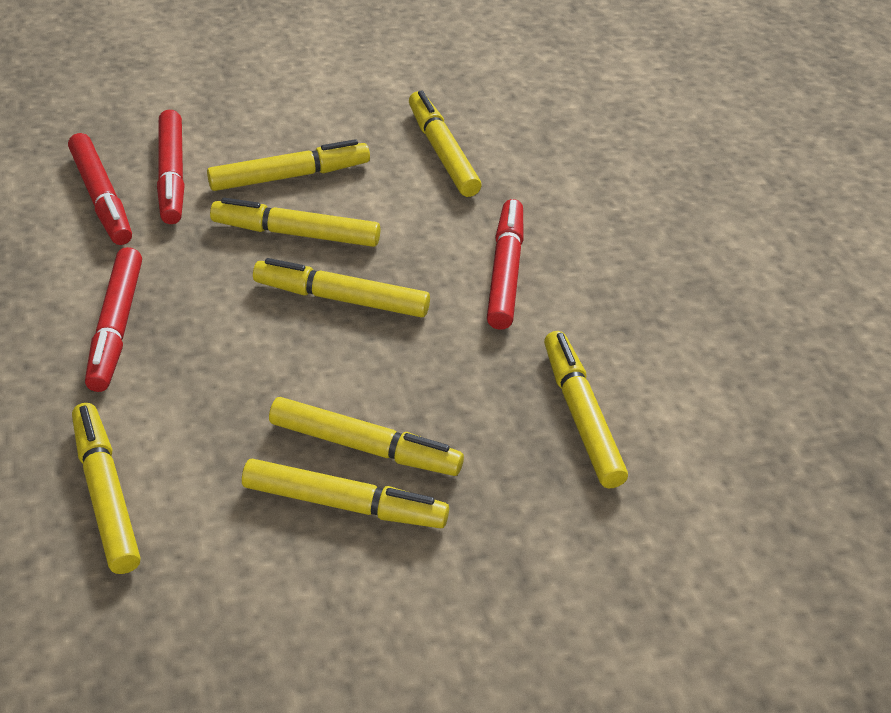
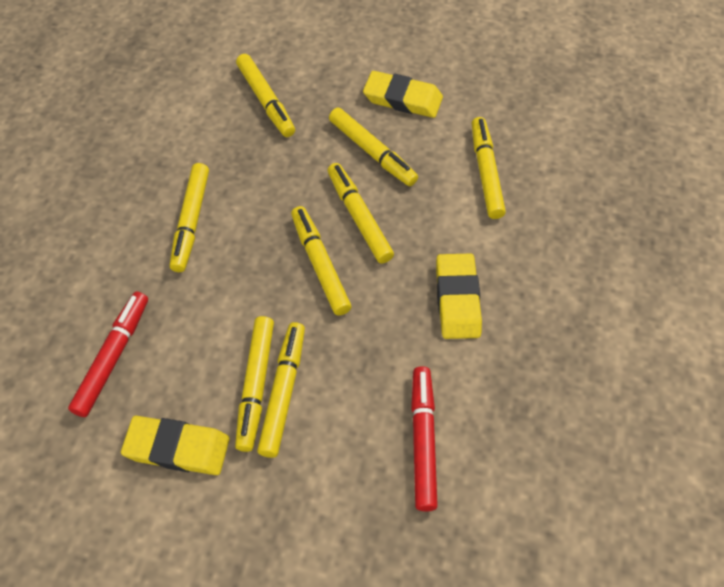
red marker: 4 -> 2
yellow eraser: 0 -> 3

